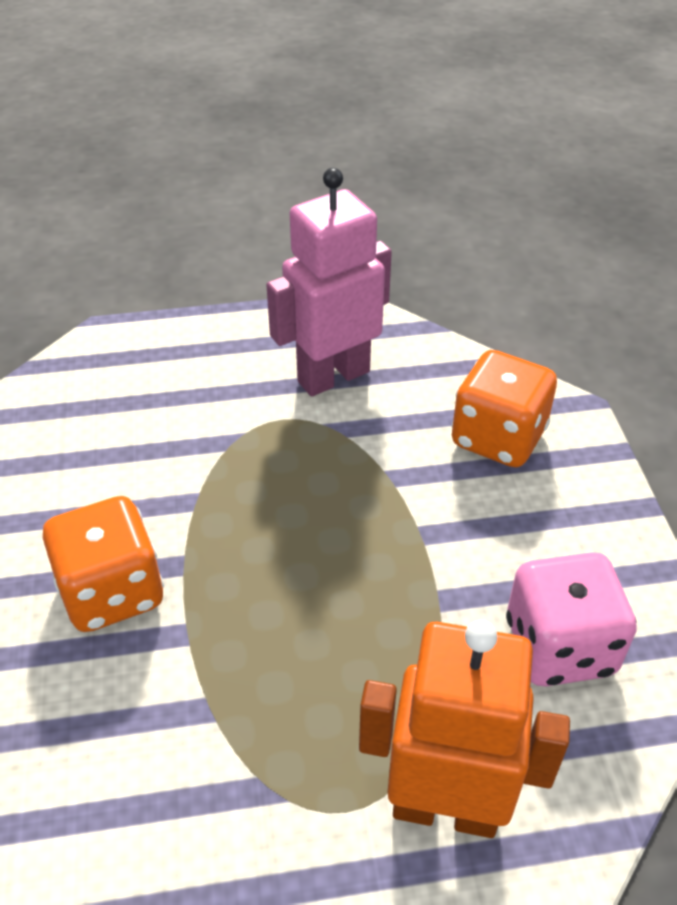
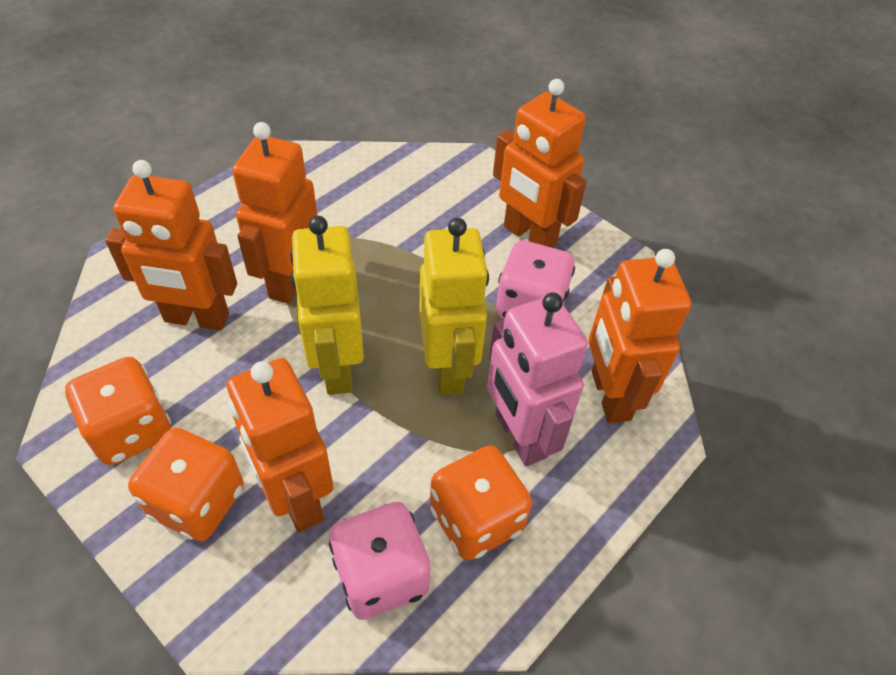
orange dice: 2 -> 3
orange robot: 1 -> 5
pink dice: 1 -> 2
yellow robot: 0 -> 2

